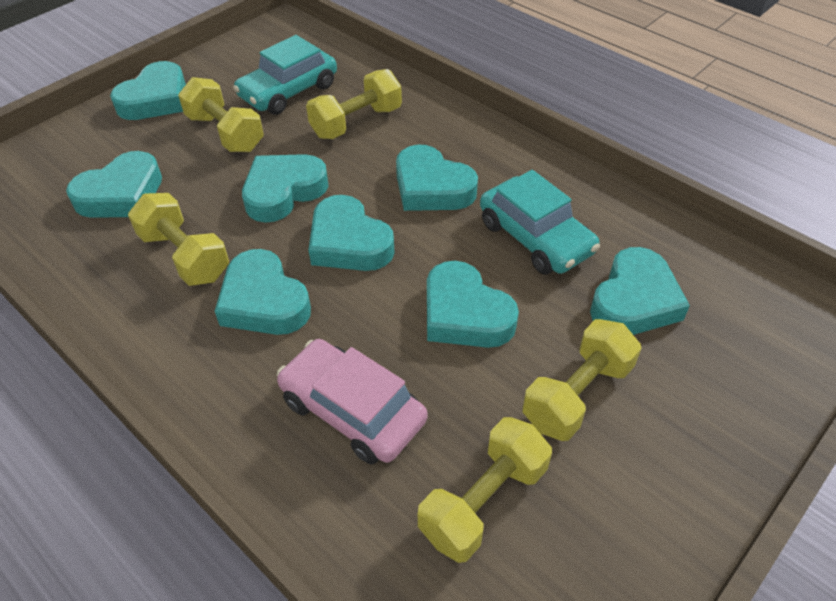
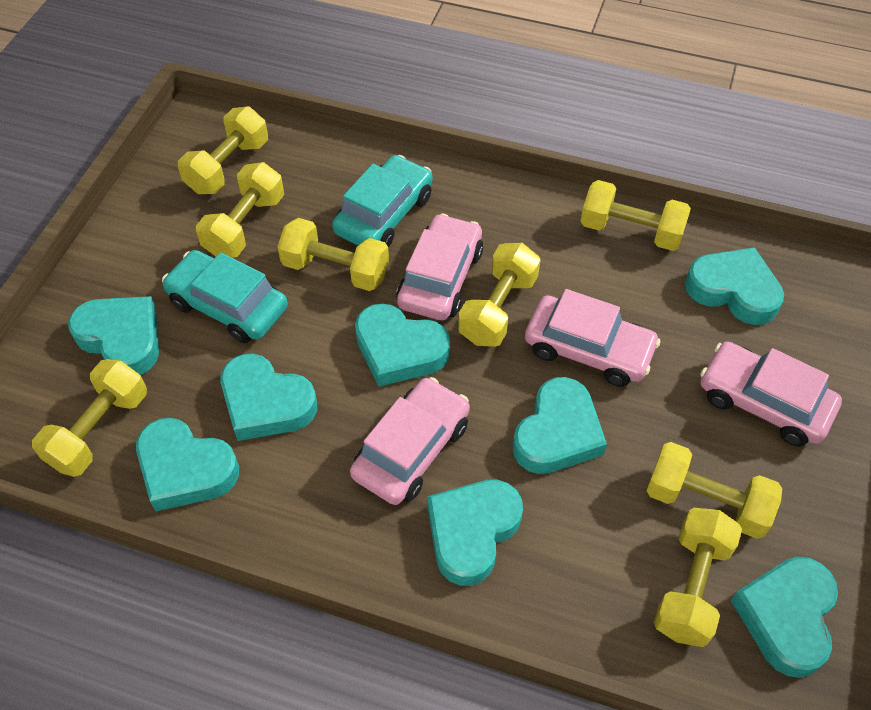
pink car: 1 -> 4
yellow dumbbell: 5 -> 8

